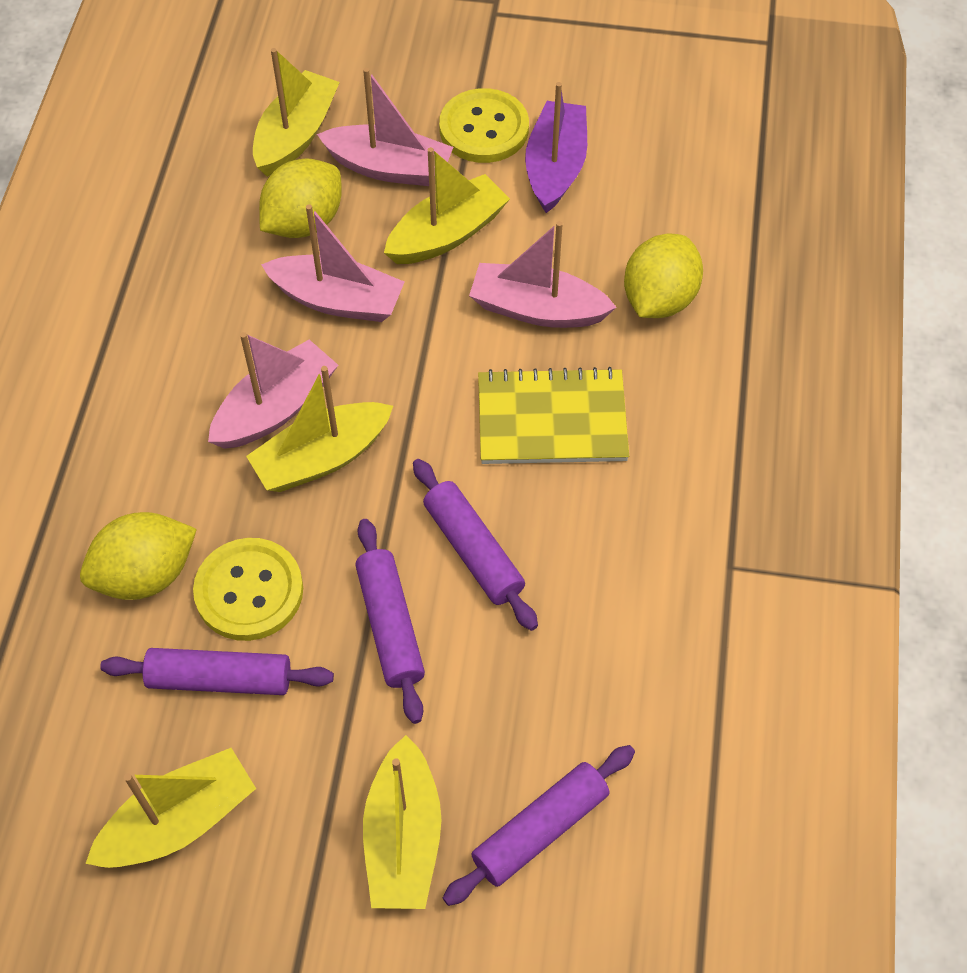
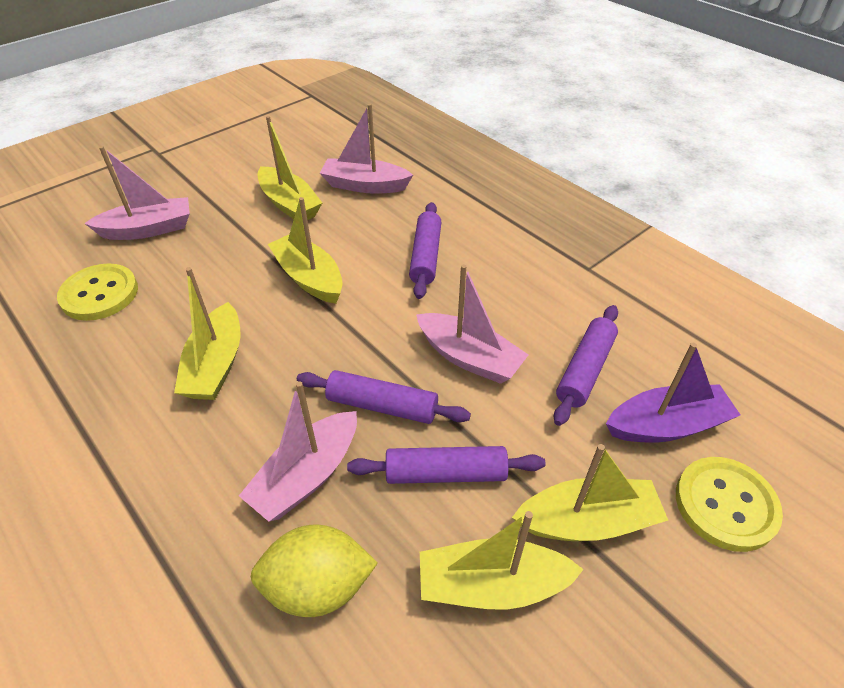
yellow lemon: 3 -> 1
yellow notebook: 1 -> 0

